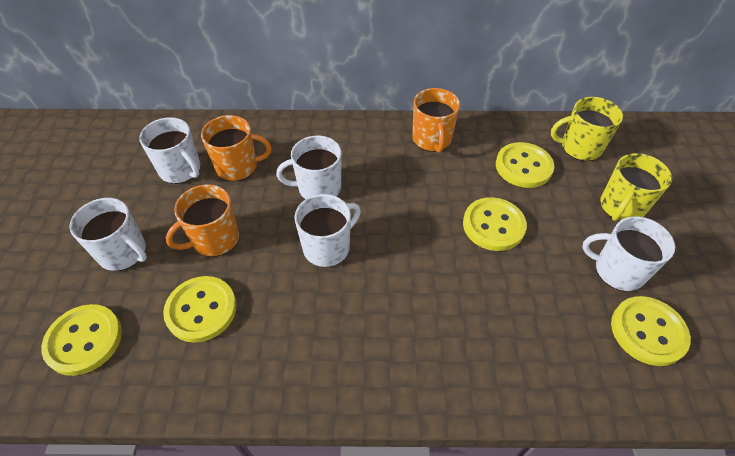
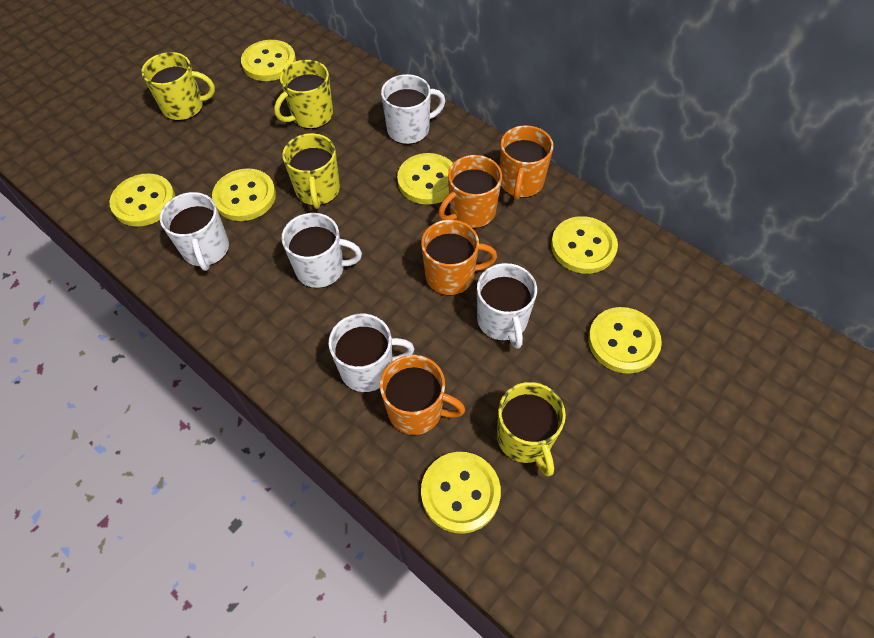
orange mug: 3 -> 4
yellow button: 5 -> 7
yellow mug: 2 -> 4

